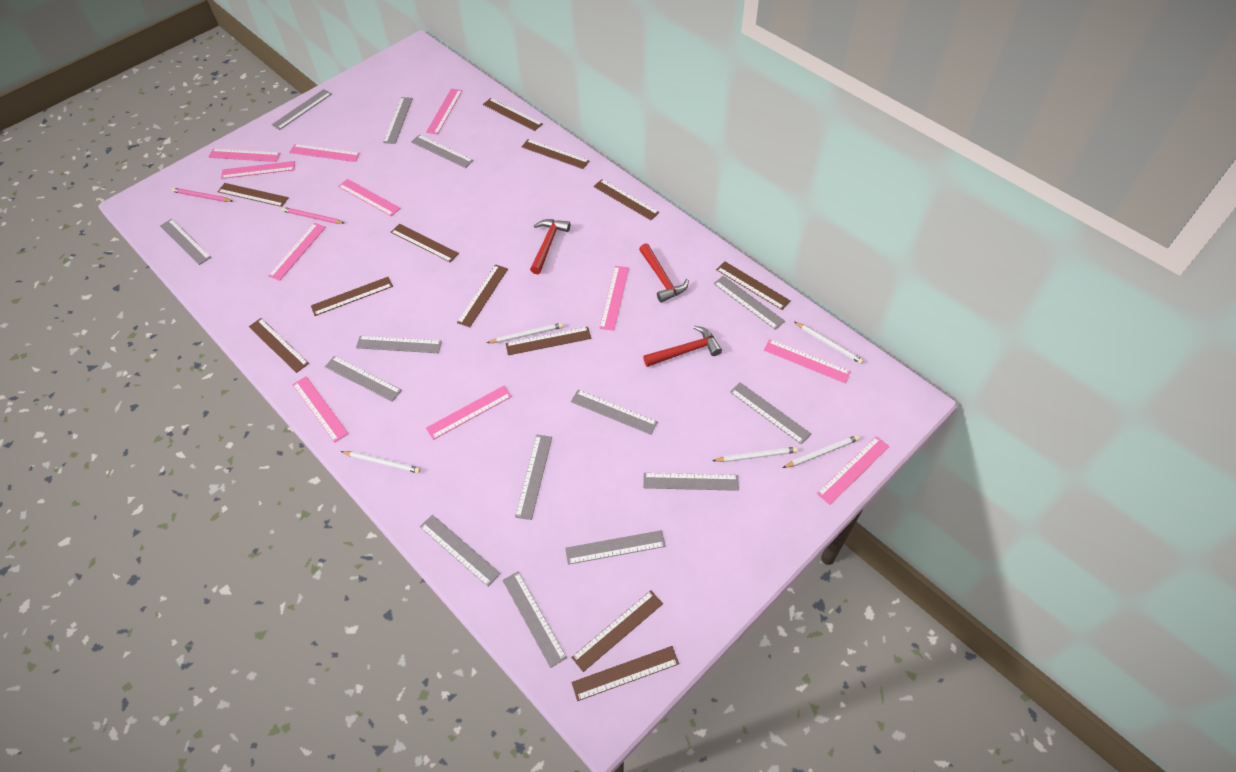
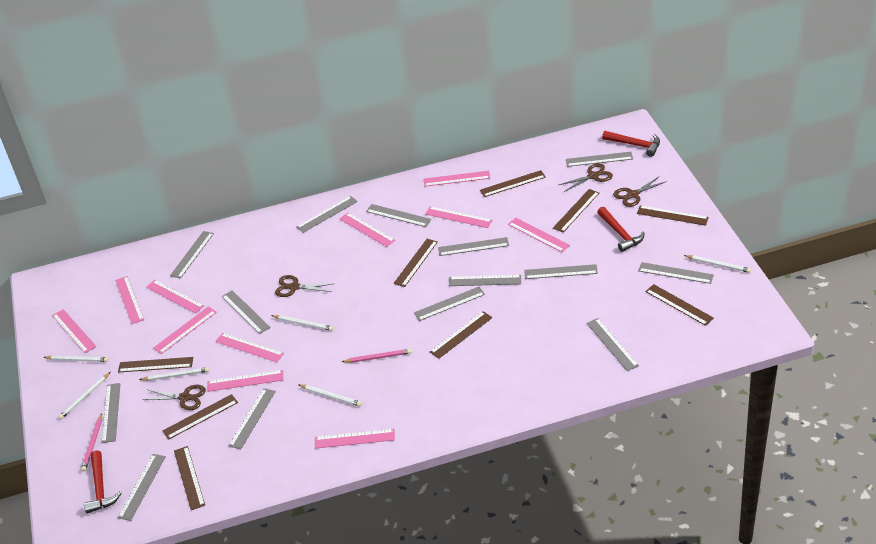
brown ruler: 12 -> 9
brown scissors: 0 -> 4
white pencil: 5 -> 6

